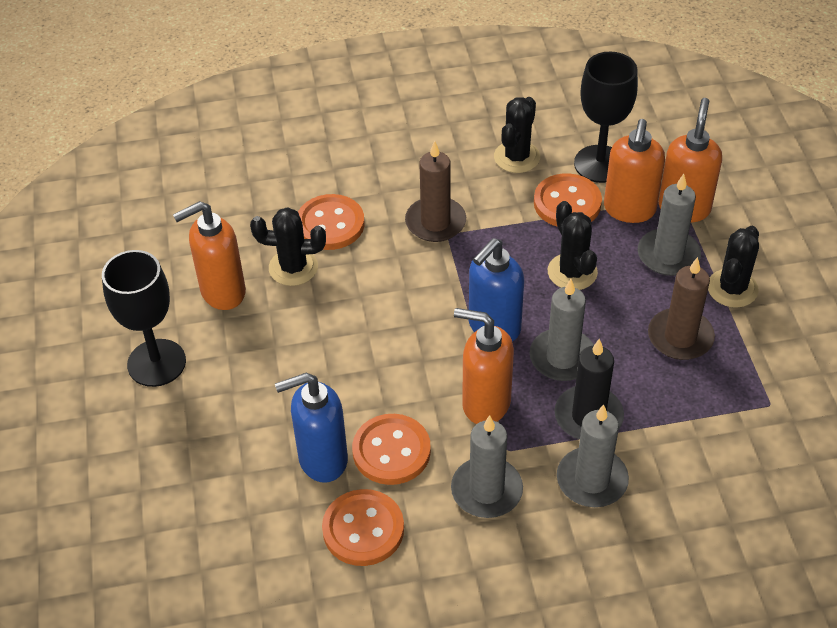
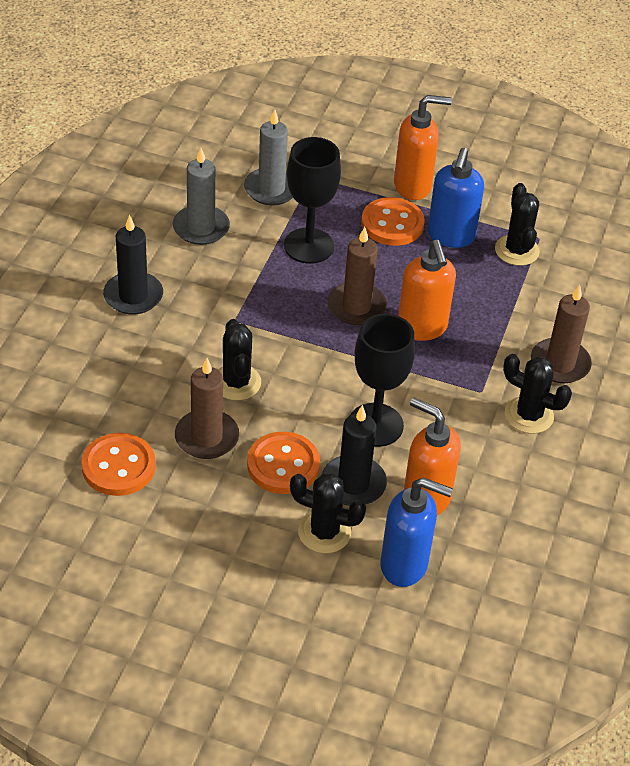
black candle: 1 -> 2
brown candle: 2 -> 3
grey candle: 4 -> 2
orange button: 4 -> 3
orange soap dispenser: 4 -> 3

